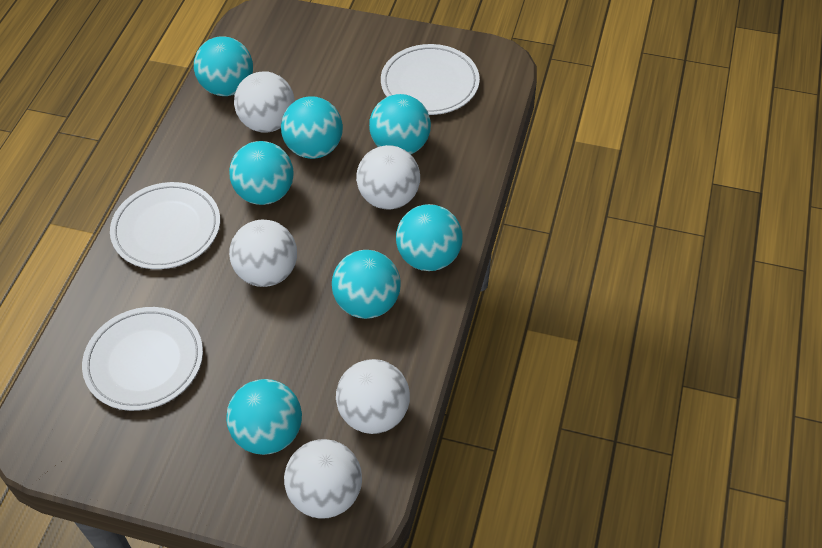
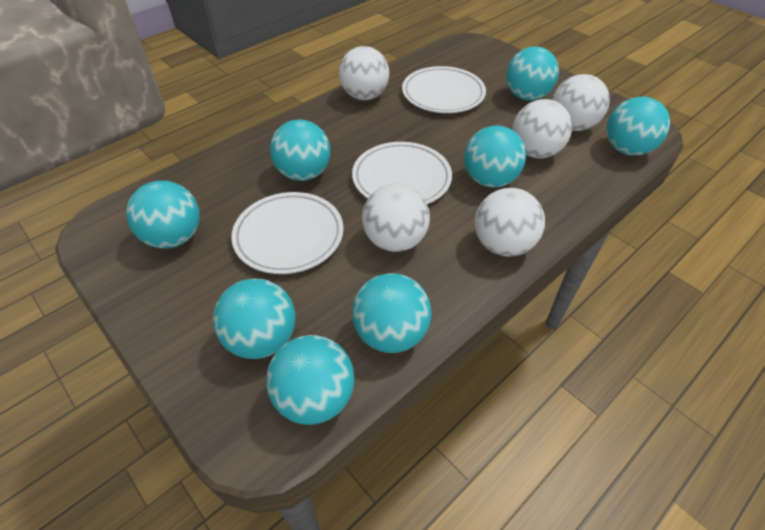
turquoise ball: 7 -> 8

